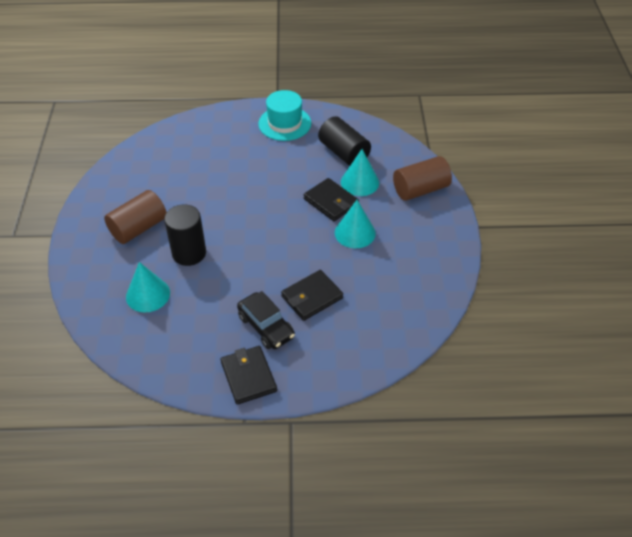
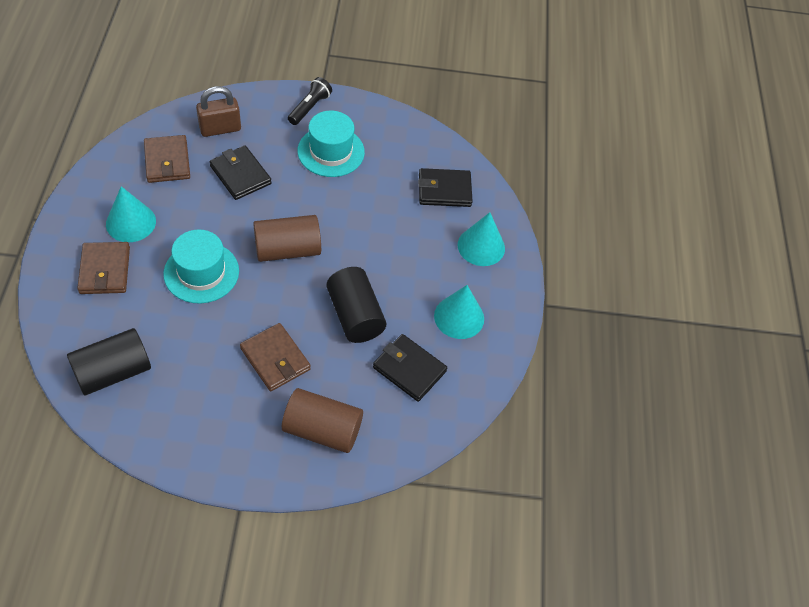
black car: 1 -> 0
black flashlight: 0 -> 1
brown padlock: 0 -> 1
brown wallet: 0 -> 3
turquoise hat: 1 -> 2

